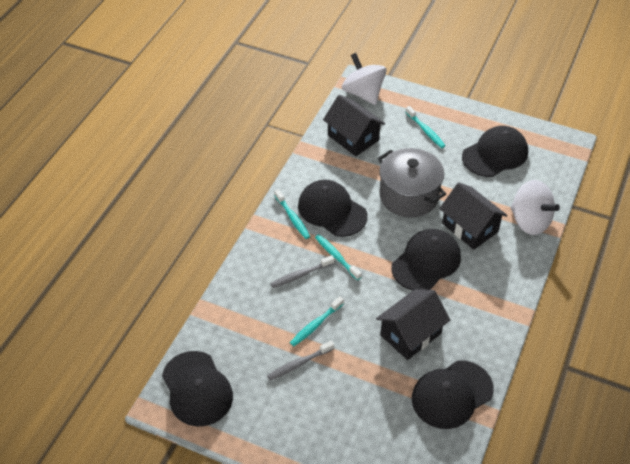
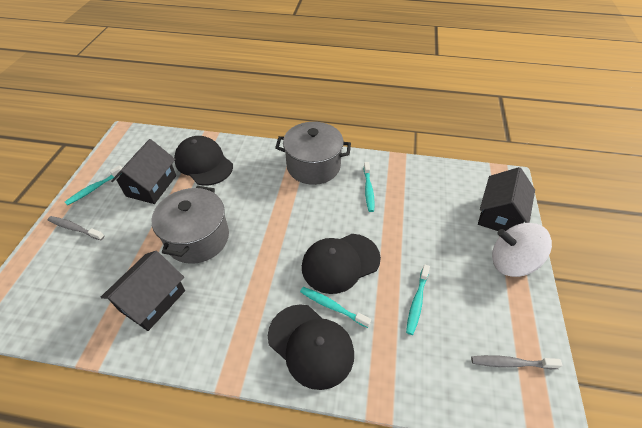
black cap: 5 -> 3
grey pot: 1 -> 2
white spinning top: 2 -> 1

